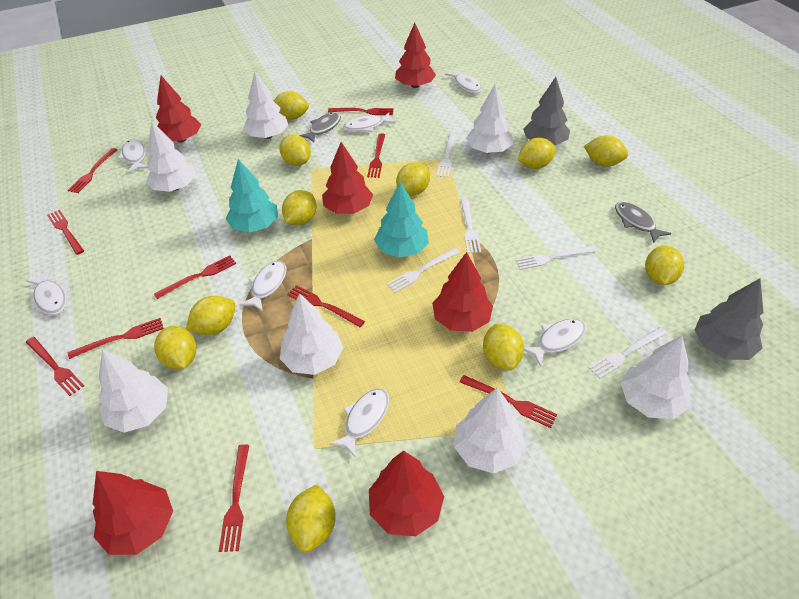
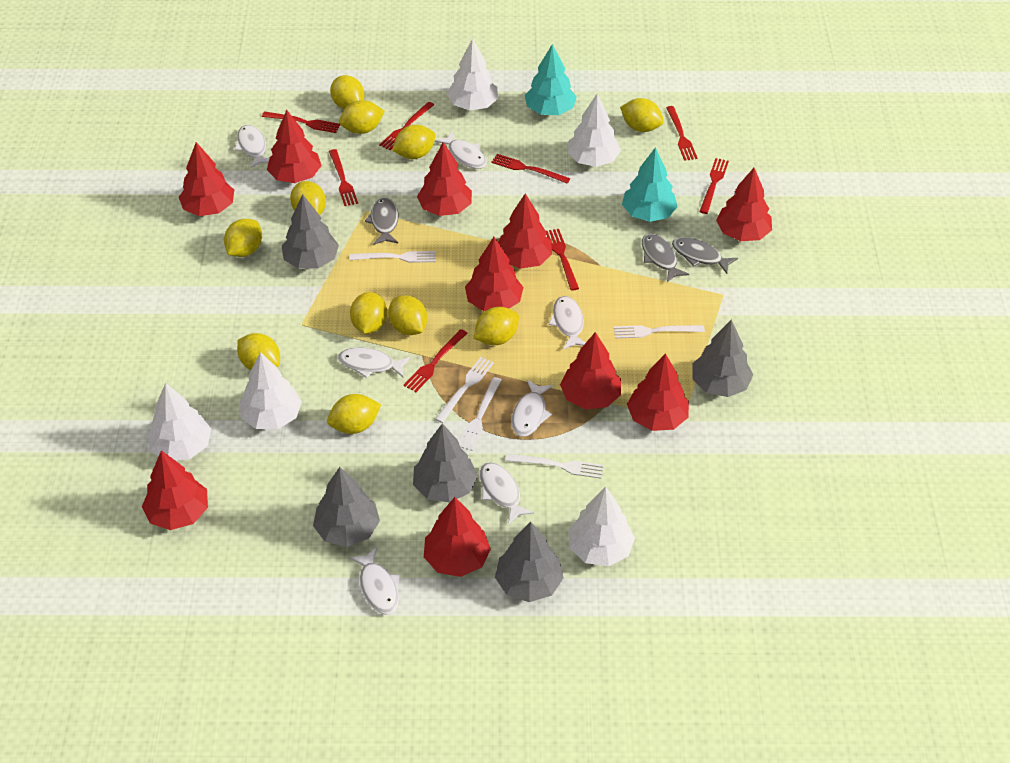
grey fish: 2 -> 3
grey tree: 2 -> 5
red fork: 10 -> 8
red tree: 6 -> 10
white tree: 7 -> 5

